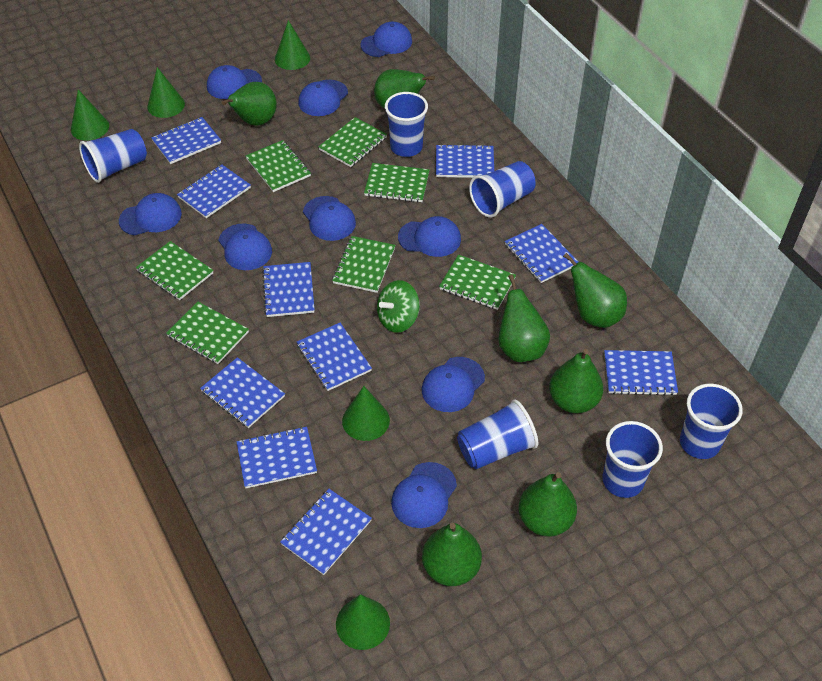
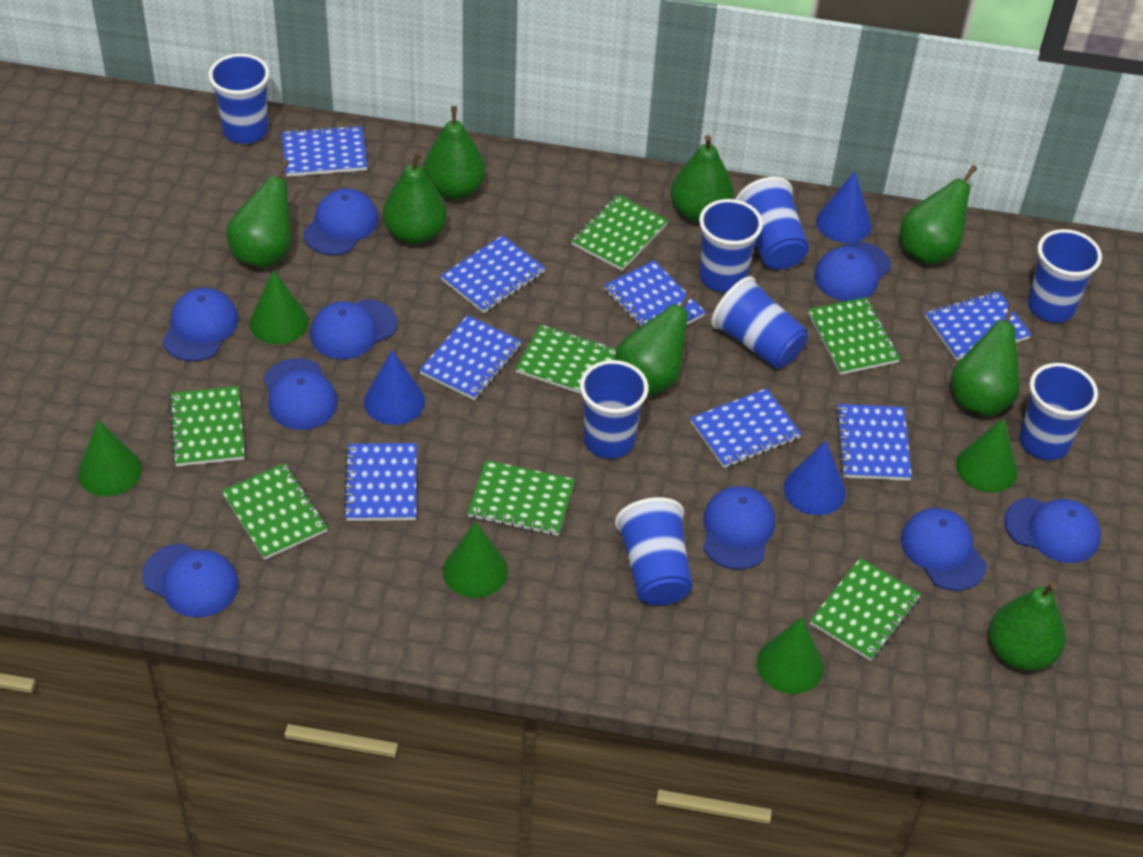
blue cone: 0 -> 3
blue cup: 6 -> 8
blue notebook: 10 -> 8
green pear: 7 -> 8
green spinning top: 1 -> 0

